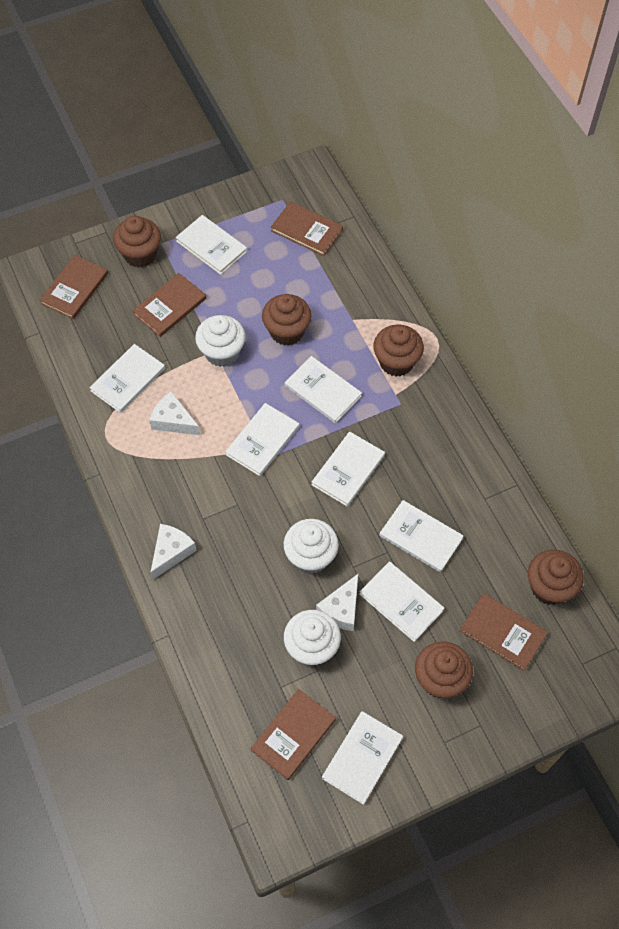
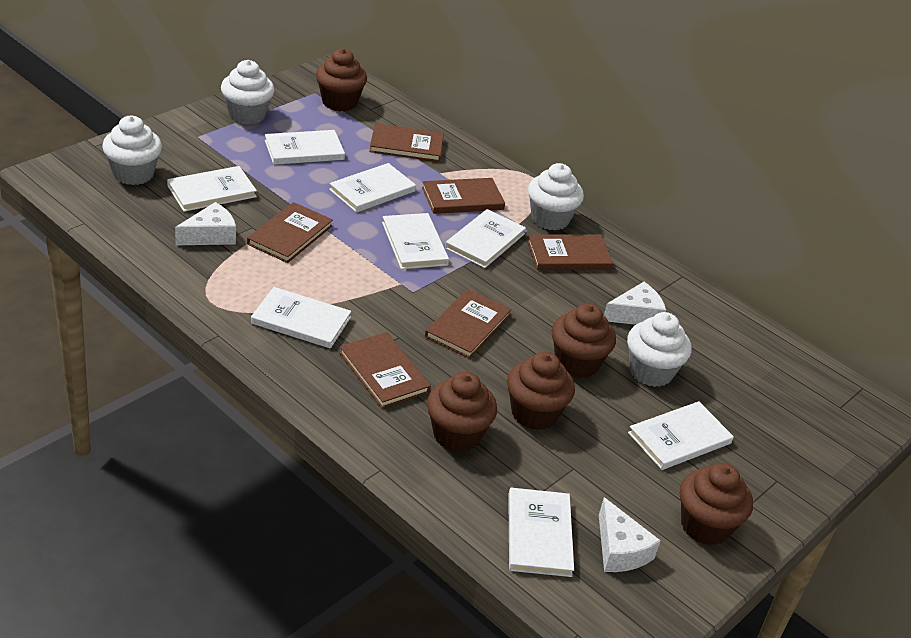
brown book: 5 -> 6
white cupcake: 3 -> 4

